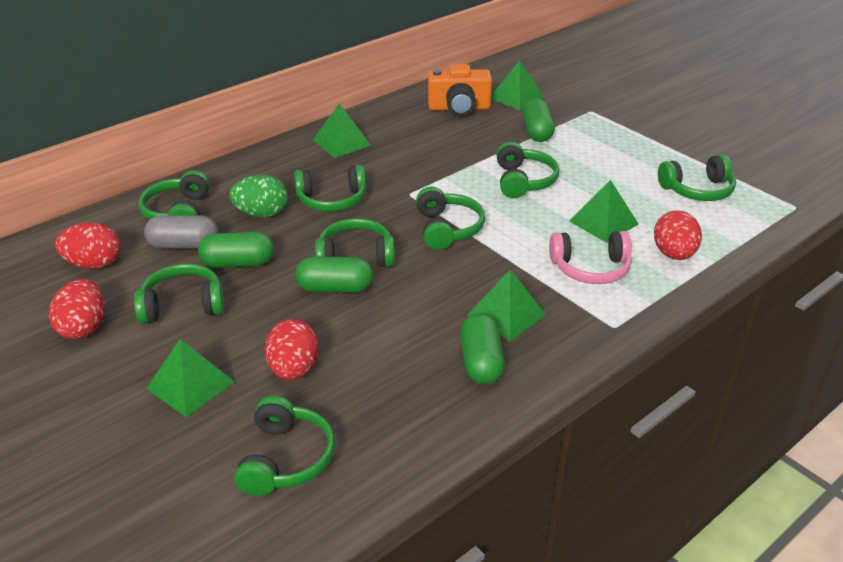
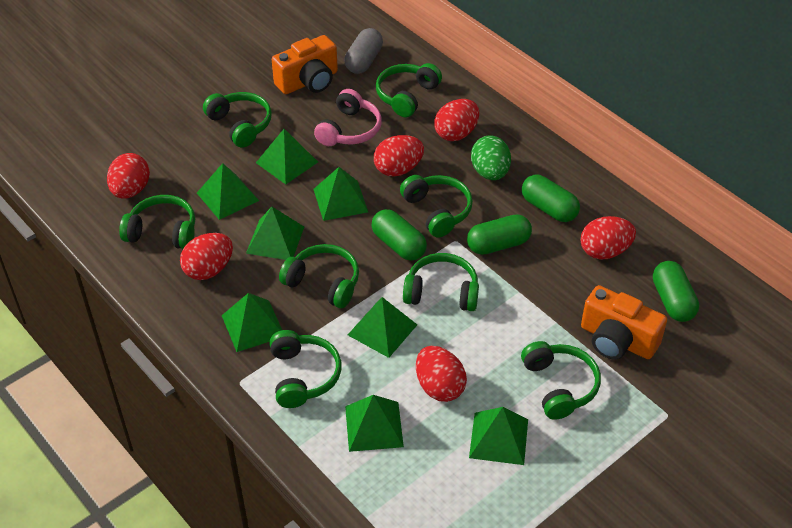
green pyramid: 5 -> 8
orange camera: 1 -> 2
red egg: 4 -> 6

